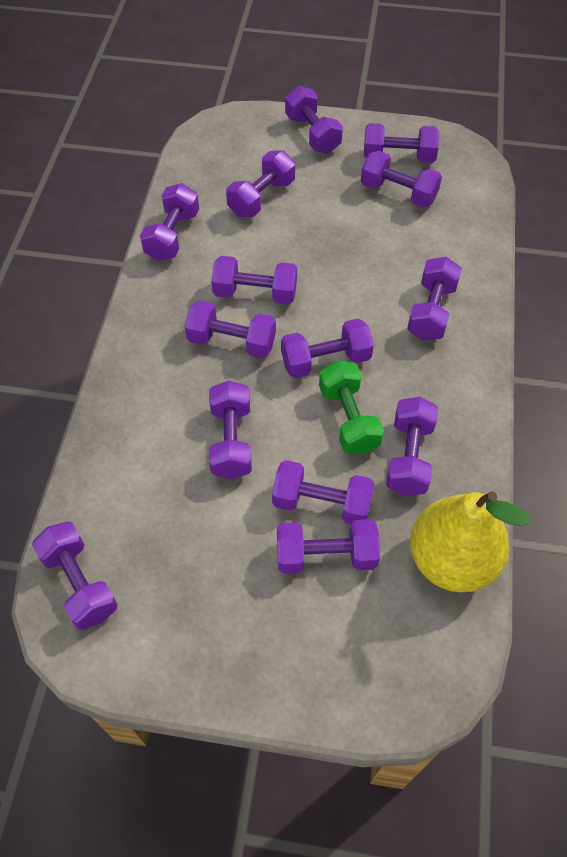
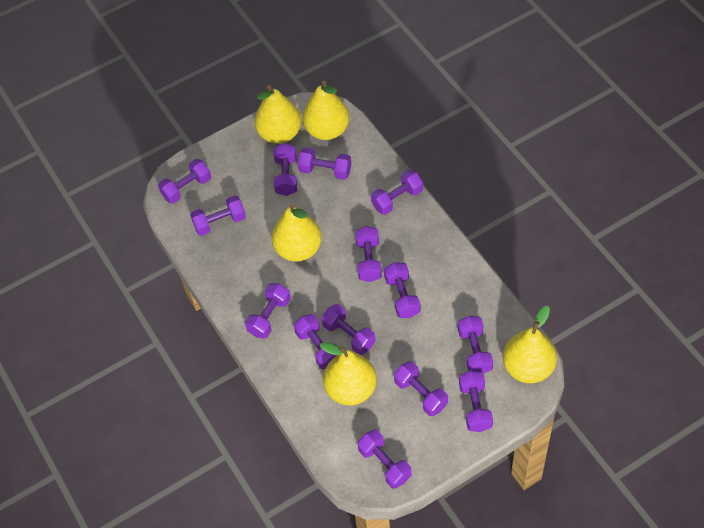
green dumbbell: 1 -> 0
yellow pear: 1 -> 5

